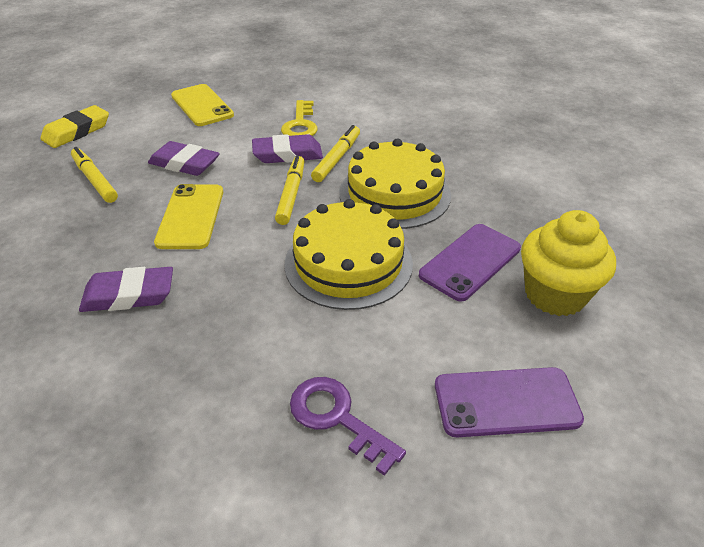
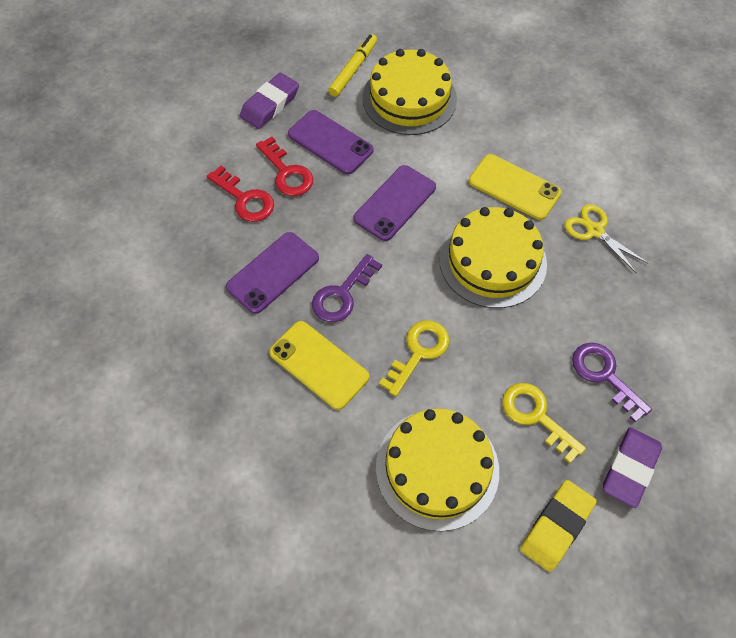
purple eraser: 3 -> 2
purple key: 1 -> 2
purple phone: 2 -> 3
red key: 0 -> 2
yellow cake: 2 -> 3
yellow cupcake: 1 -> 0
yellow key: 1 -> 2
yellow marker: 3 -> 1
yellow scissors: 0 -> 1

